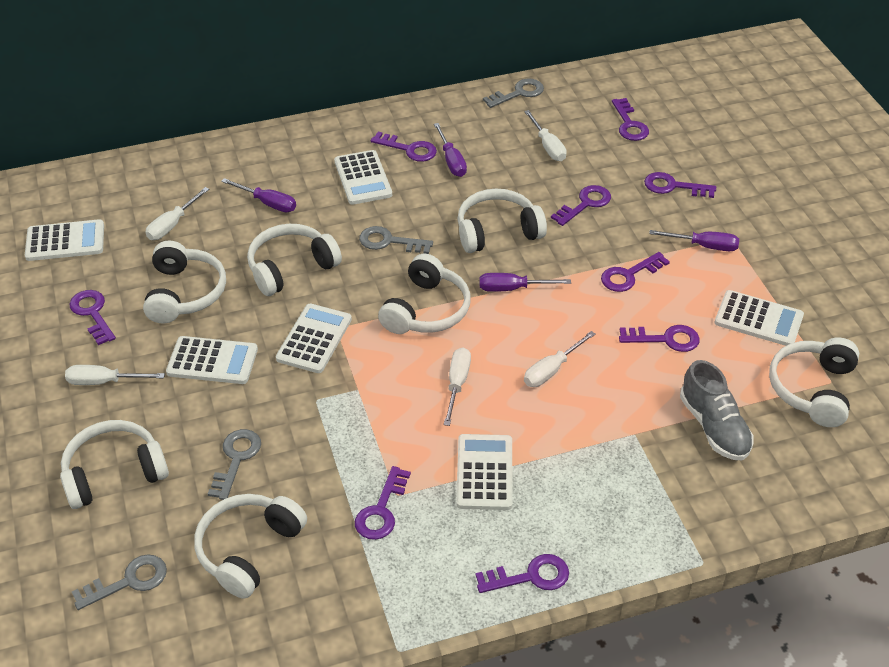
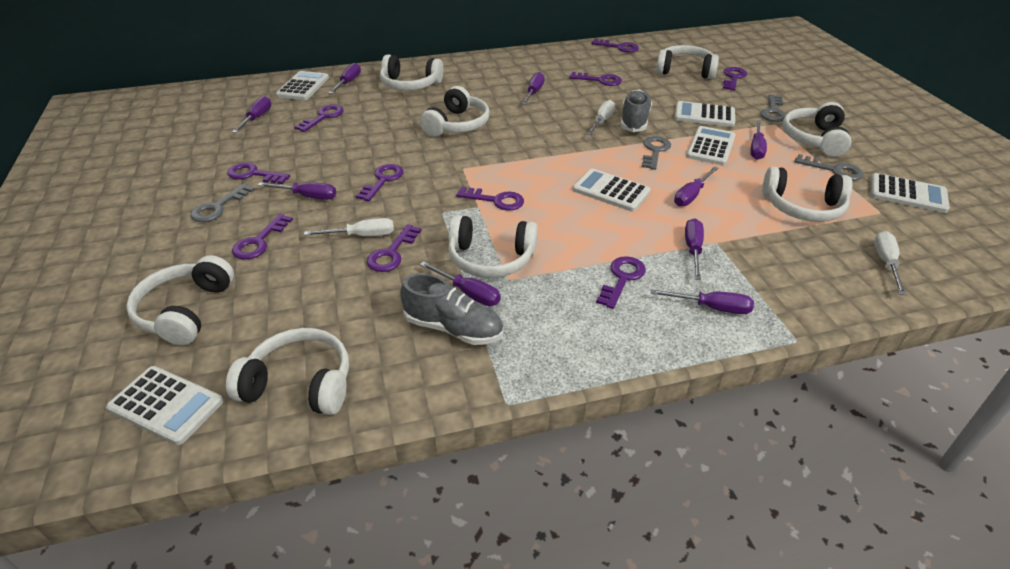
grey shoe: 1 -> 2
purple key: 9 -> 10
purple screwdriver: 4 -> 9
white headphones: 7 -> 8
white screwdriver: 5 -> 3

